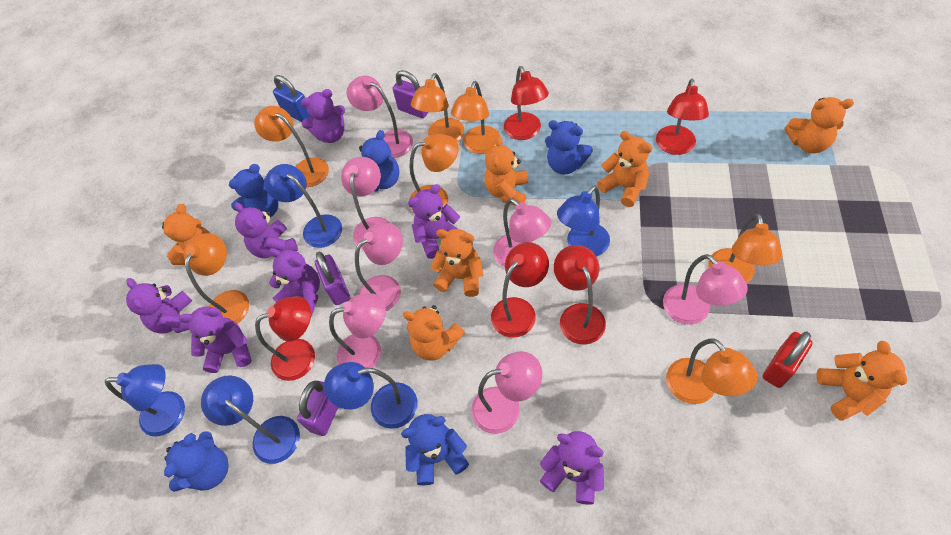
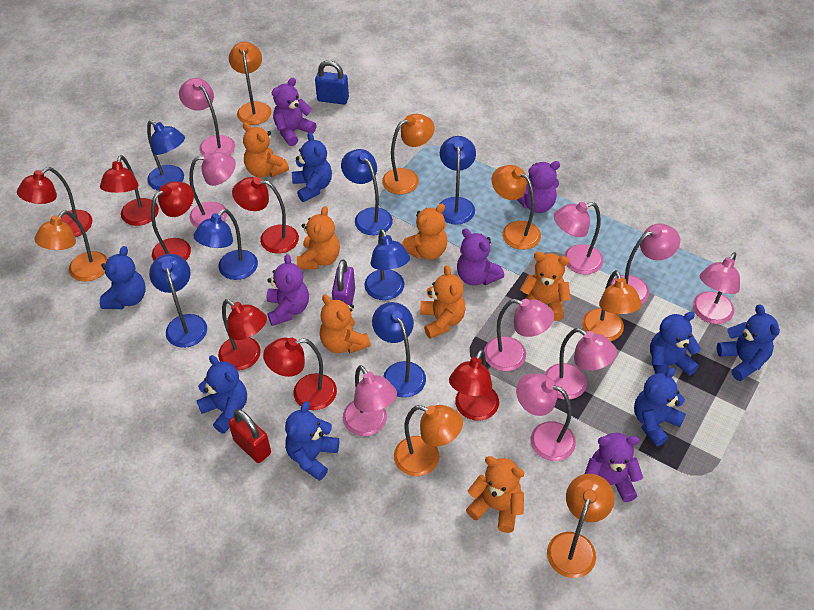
blue lamp: 5 -> 7
blue teddy bear: 5 -> 7
pink lamp: 7 -> 9
purple padlock: 3 -> 1
purple teddy bear: 7 -> 5
red lamp: 5 -> 7

